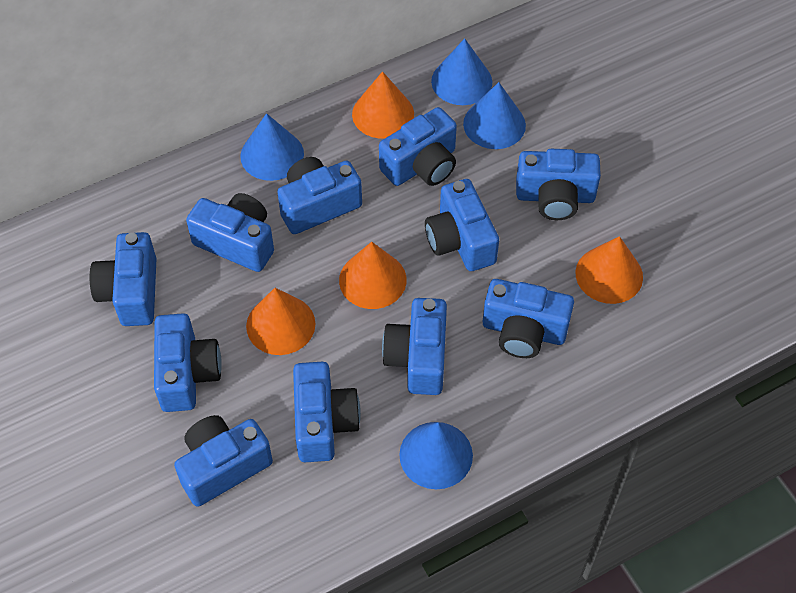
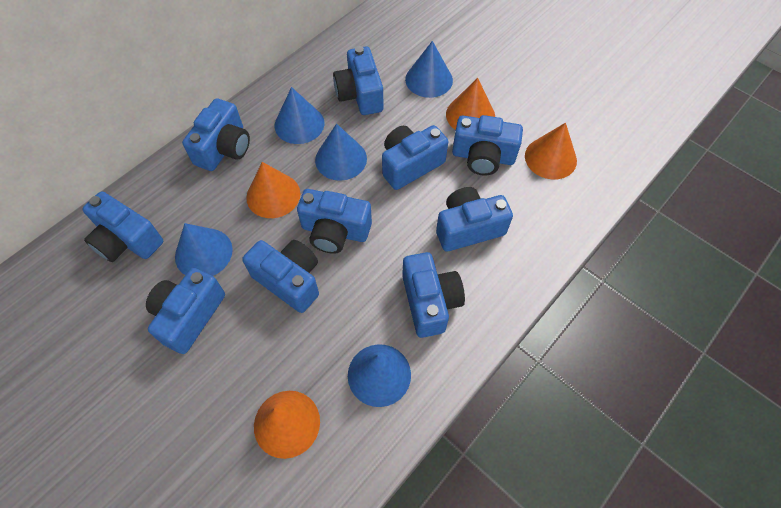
blue camera: 11 -> 10
blue cone: 4 -> 5

